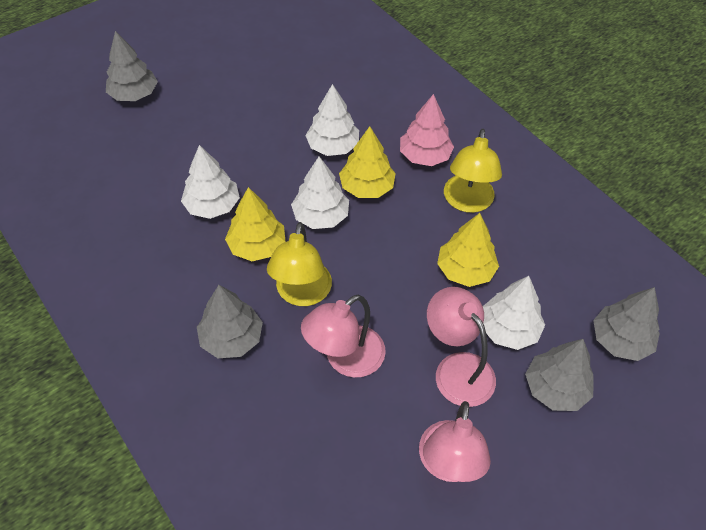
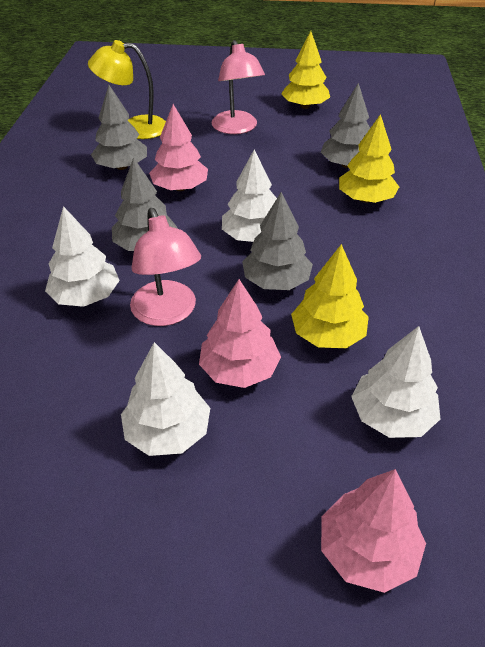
pink lamp: 3 -> 2
pink tree: 1 -> 3
yellow lamp: 2 -> 1

